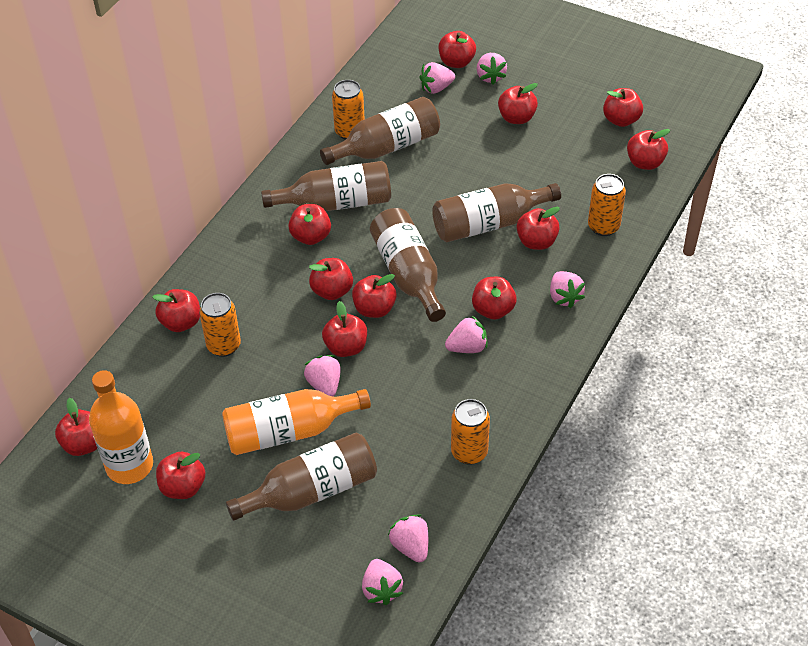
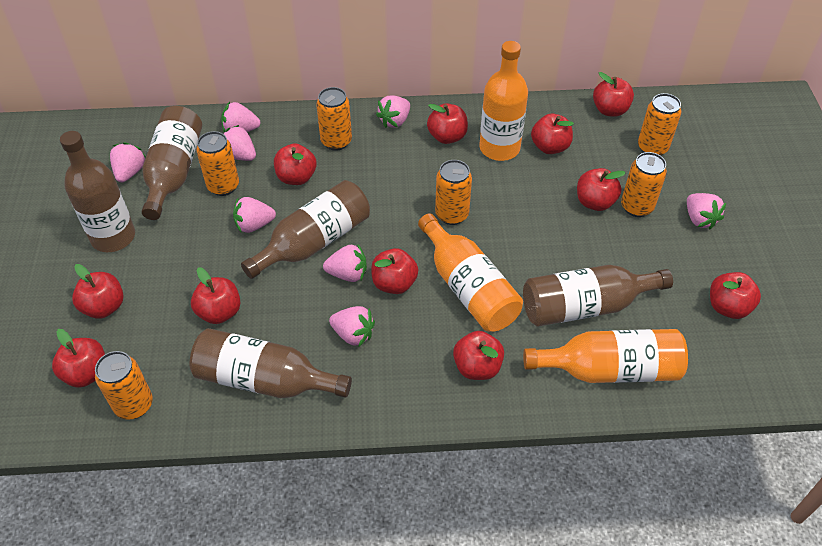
orange bottle: 2 -> 3
orange can: 4 -> 6
pink strawberry: 7 -> 8
red apple: 13 -> 11

